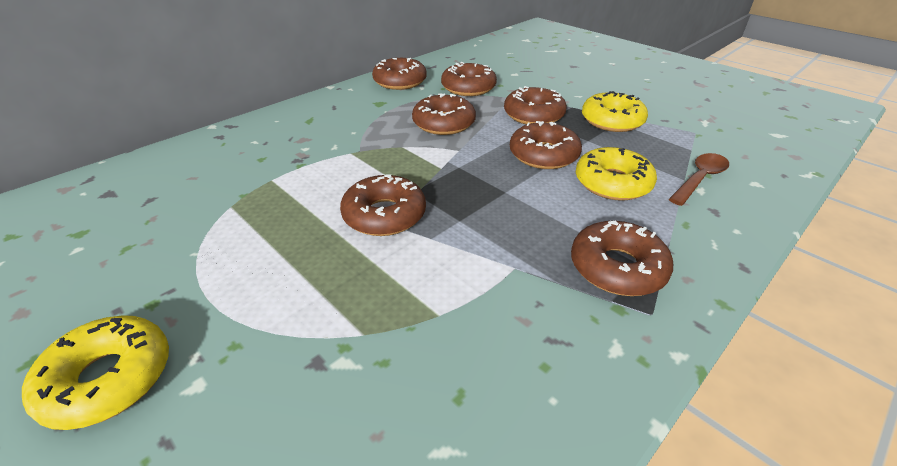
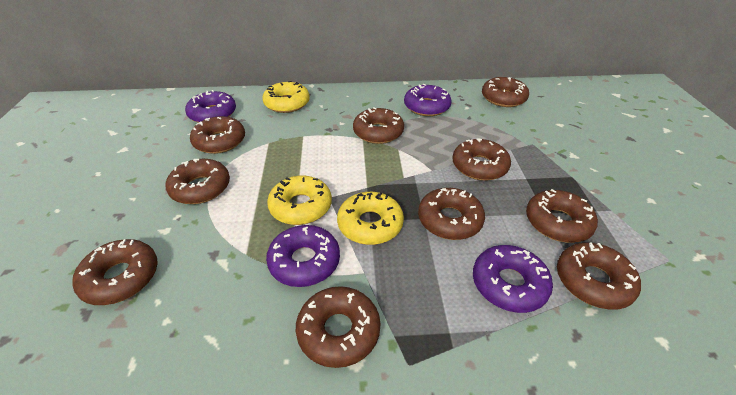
brown donut: 7 -> 10
brown spoon: 1 -> 0
purple donut: 0 -> 4

